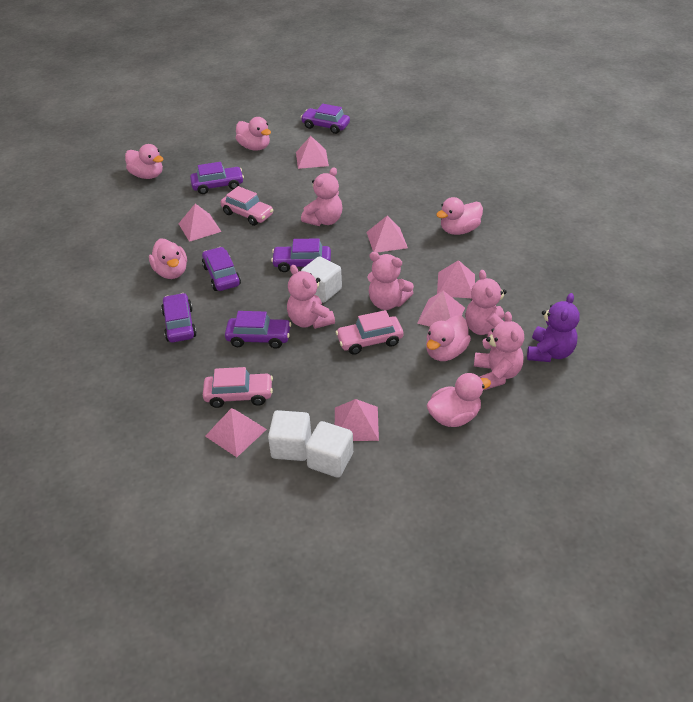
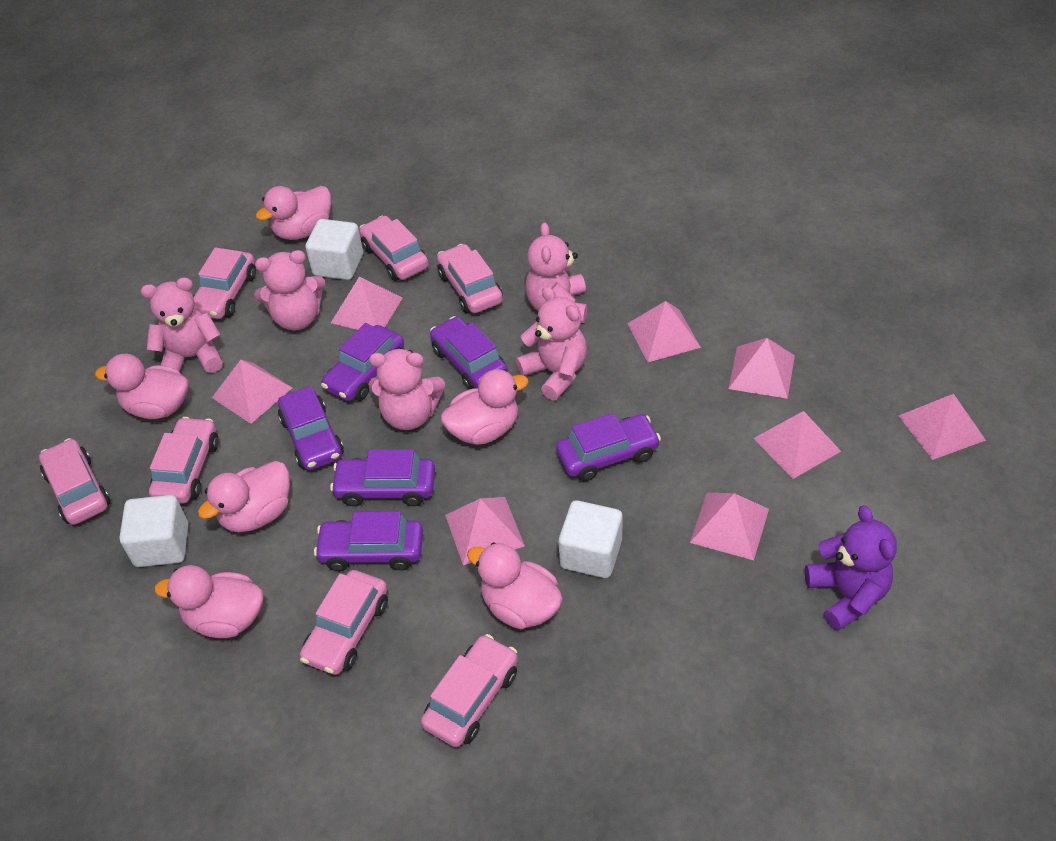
pink car: 3 -> 7
pink pyramid: 7 -> 8

